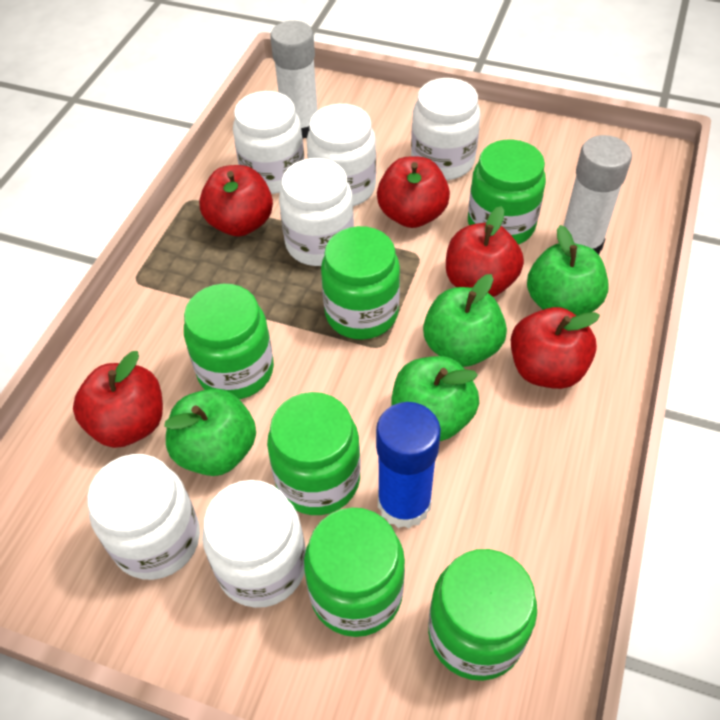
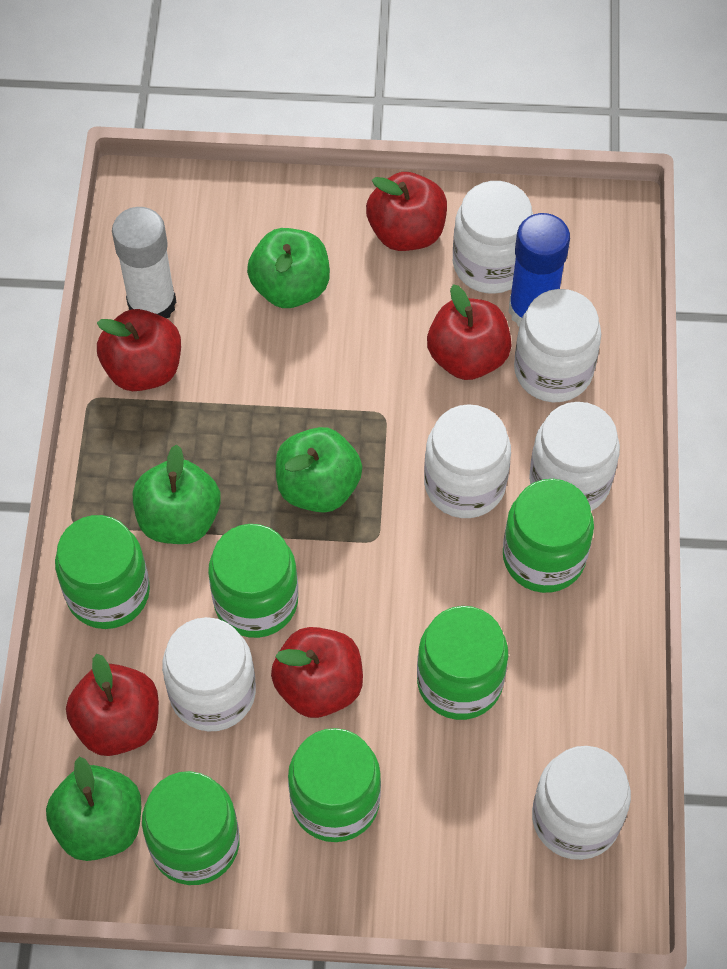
white glue stick: 2 -> 1

